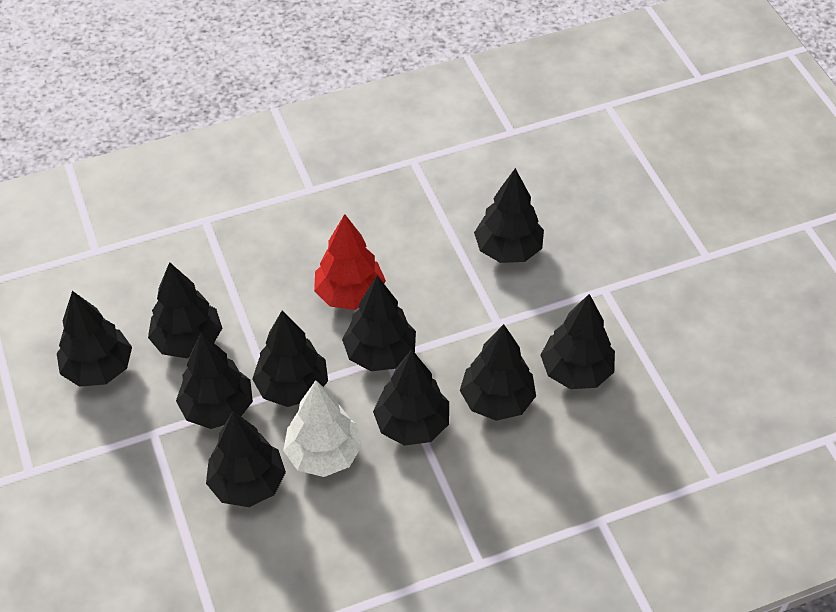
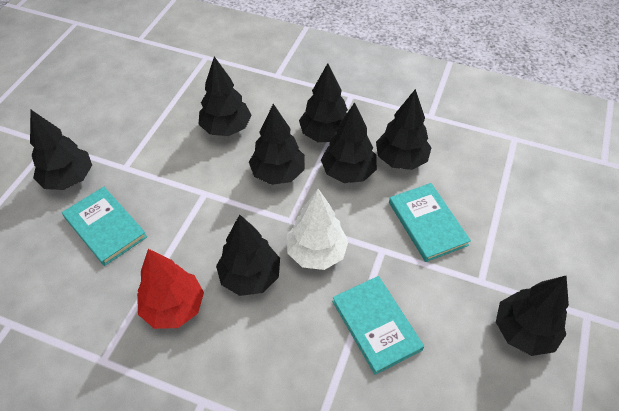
black tree: 10 -> 8
turquoise book: 0 -> 3

